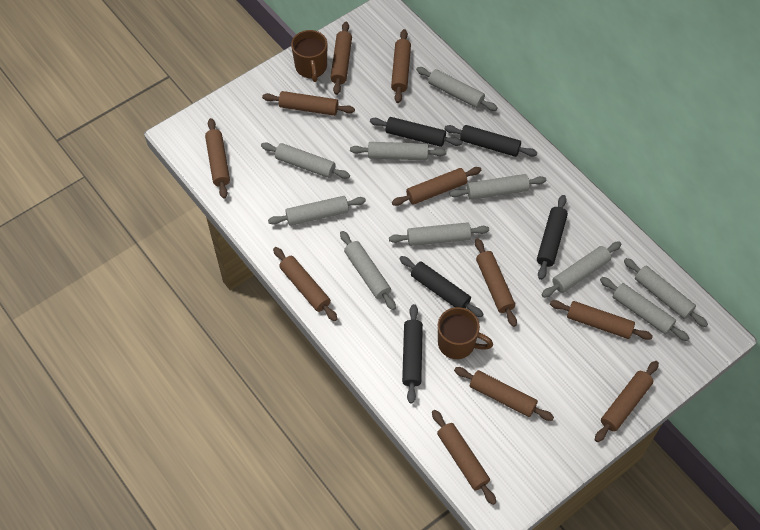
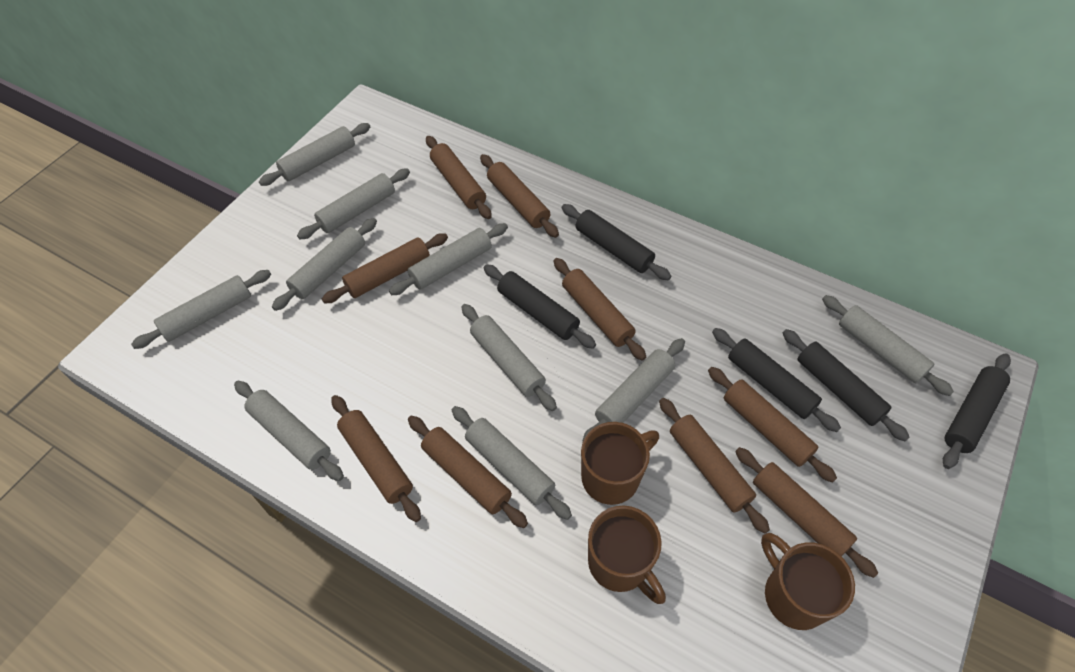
brown mug: 2 -> 3
brown rolling pin: 11 -> 9

